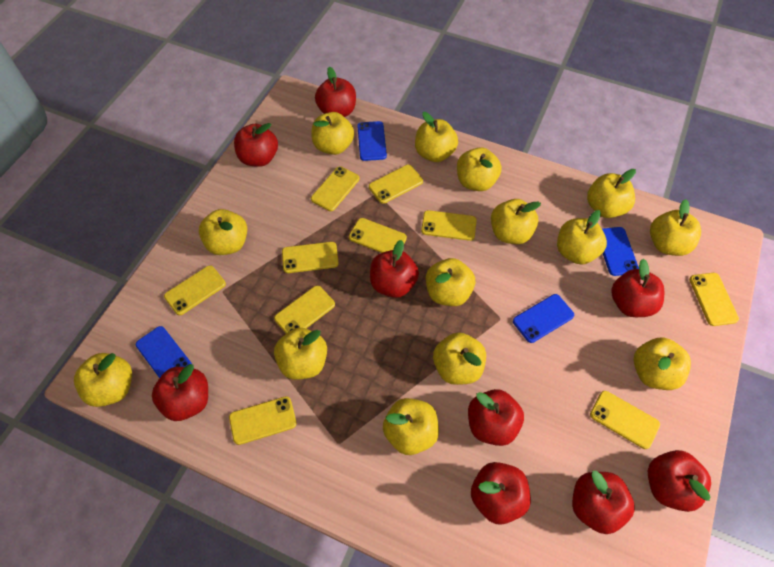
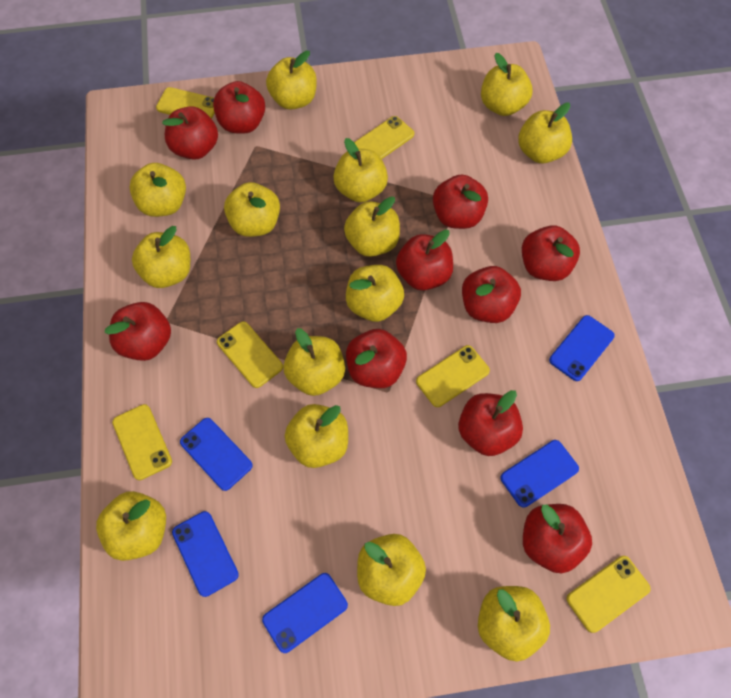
blue phone: 4 -> 5
red apple: 9 -> 10
yellow phone: 10 -> 6

